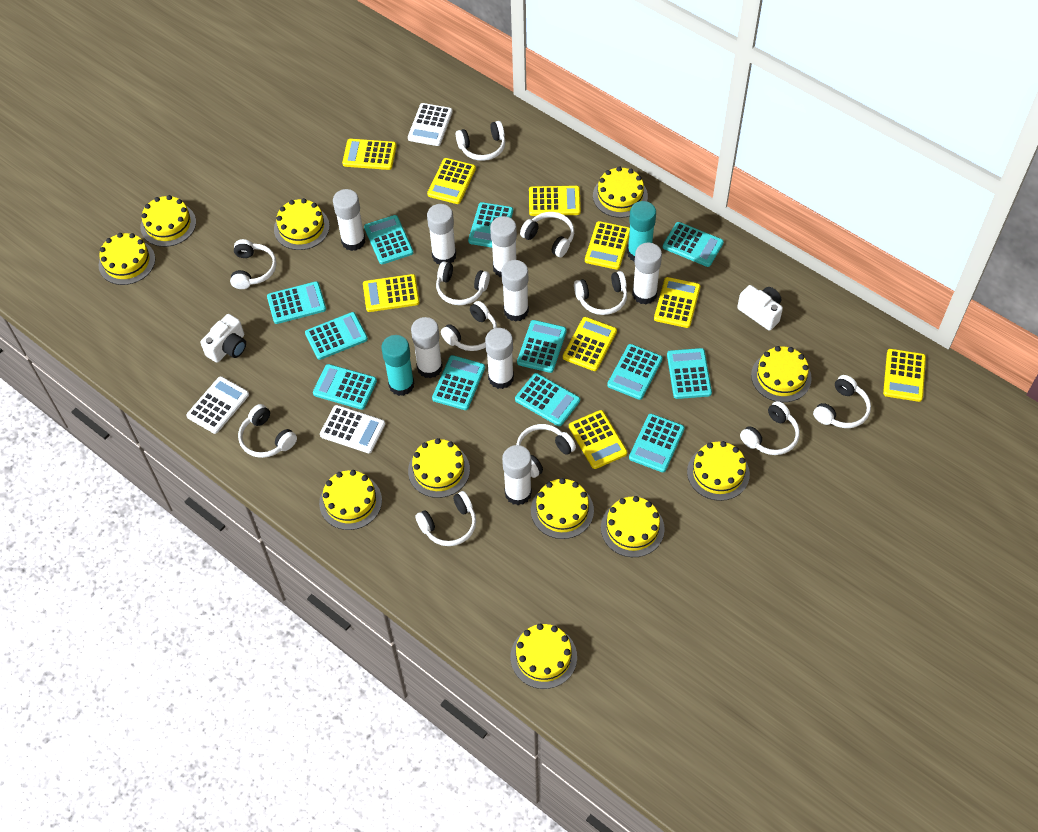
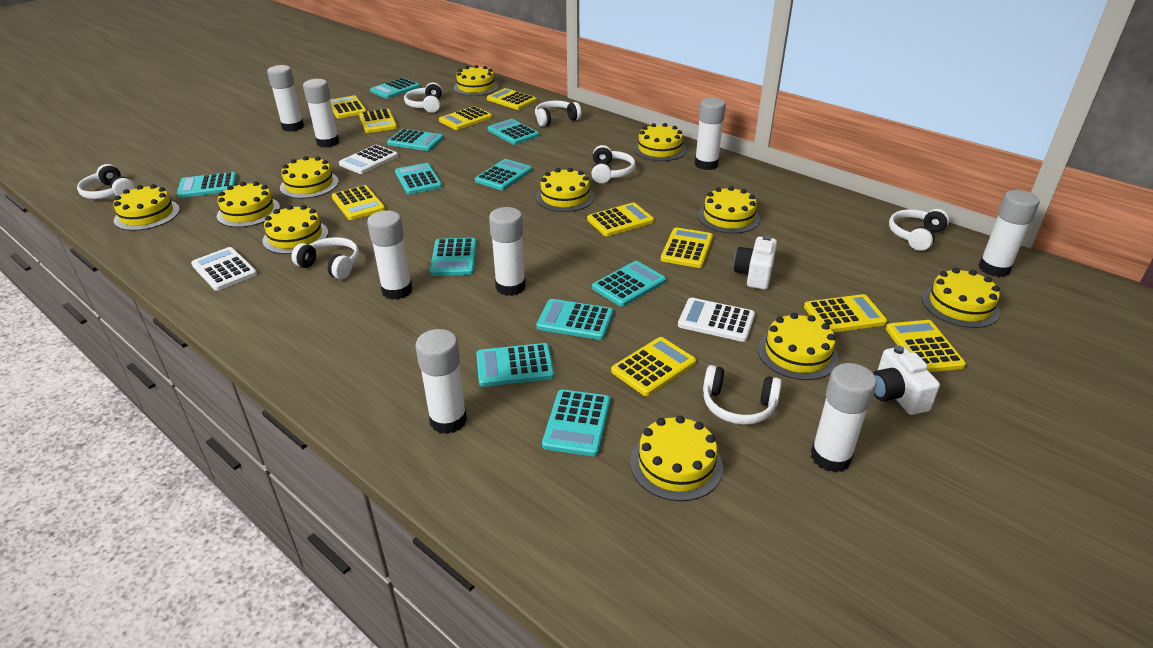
turquoise calculator: 12 -> 11
turquoise glue stick: 2 -> 0
white headphones: 11 -> 7
yellow calculator: 9 -> 10

